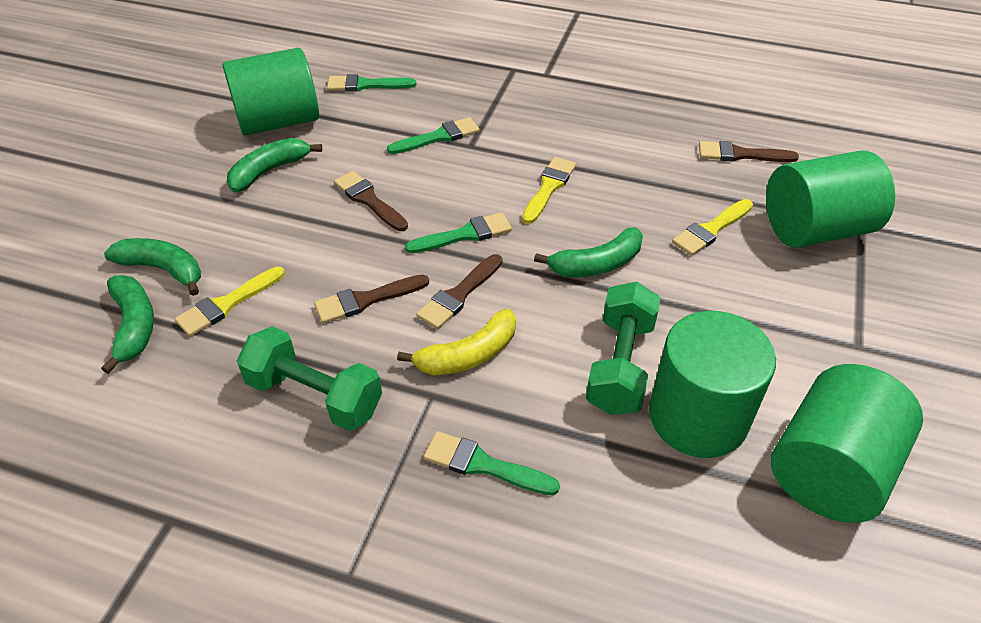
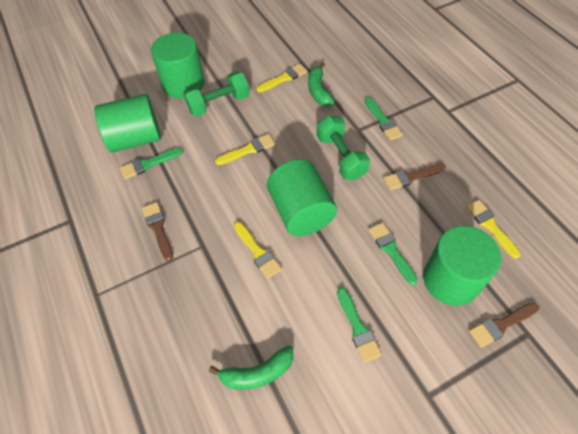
brown brush: 4 -> 3
green banana: 4 -> 2
yellow banana: 1 -> 0
yellow brush: 3 -> 4

